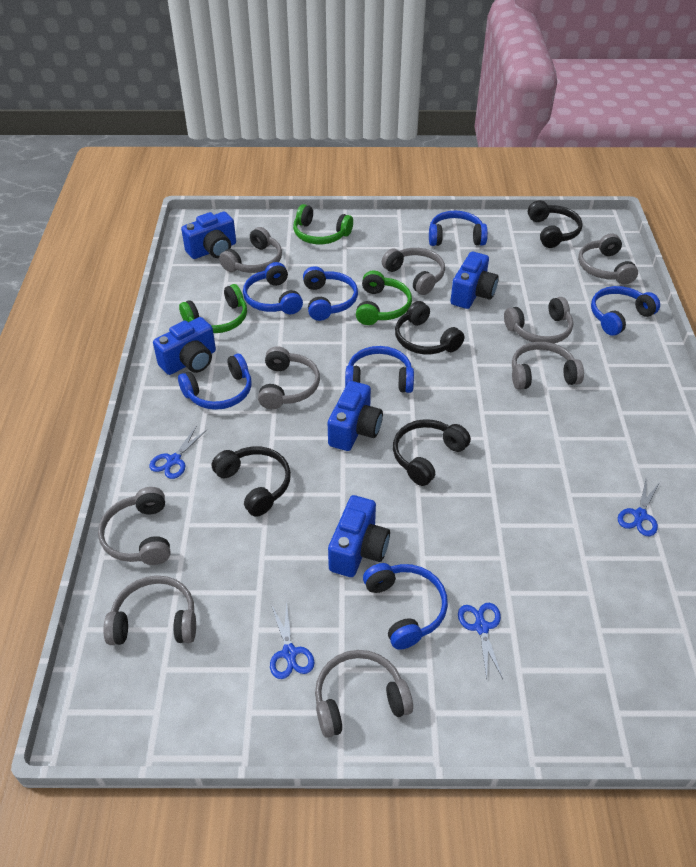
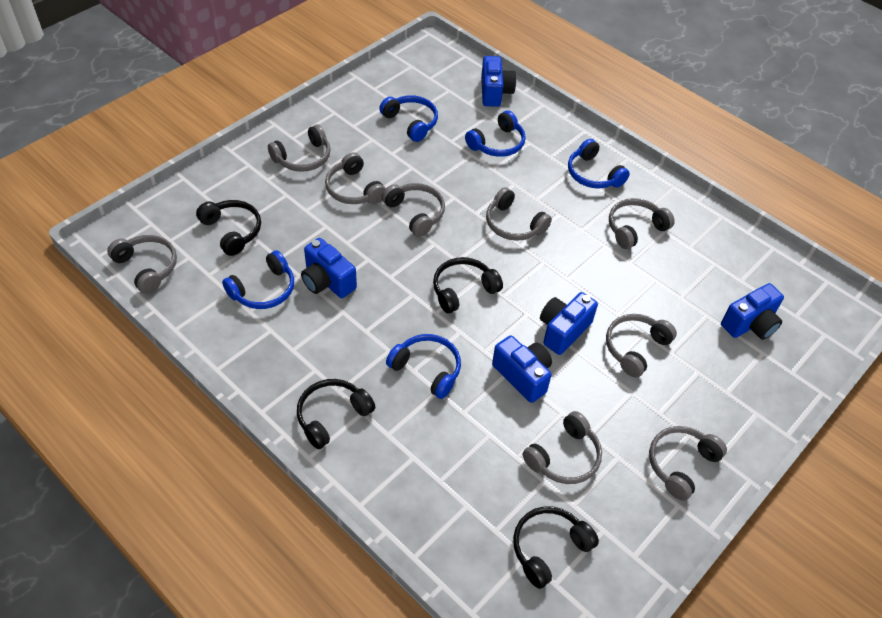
blue headphones: 7 -> 5
blue scissors: 4 -> 0
green headphones: 3 -> 0

